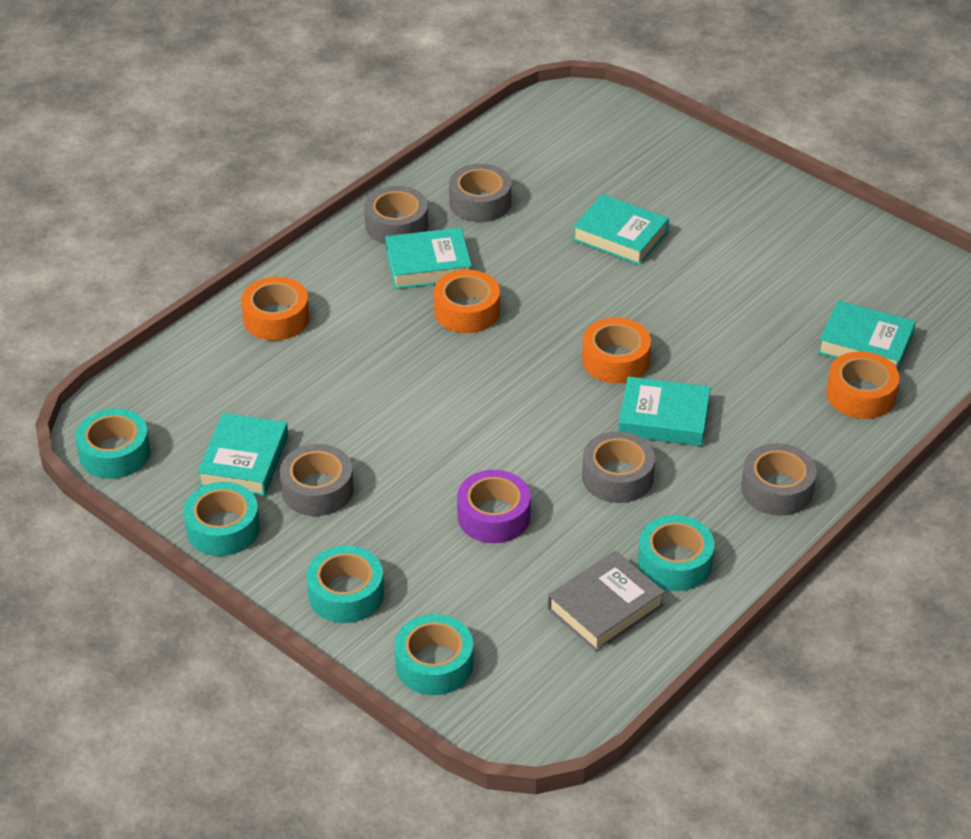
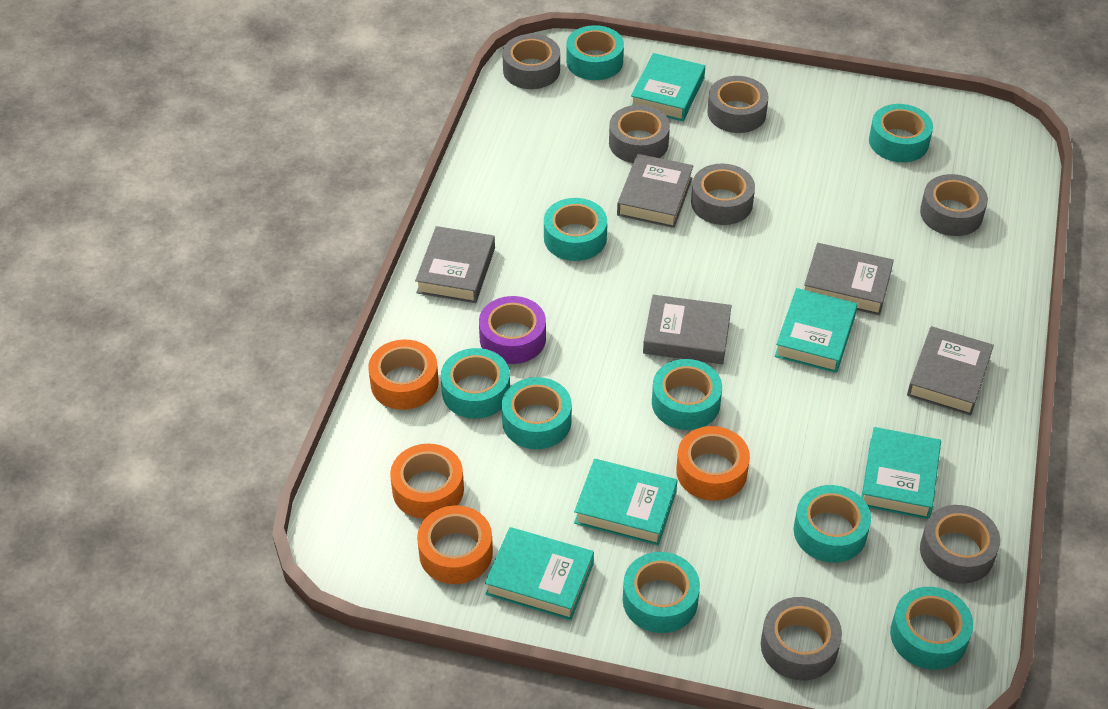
grey book: 1 -> 5
grey tape: 5 -> 7
turquoise tape: 5 -> 9

